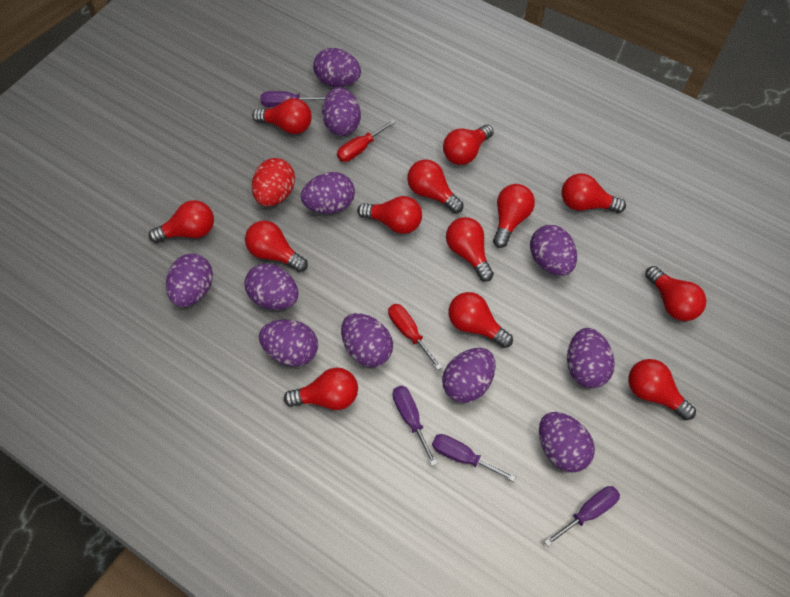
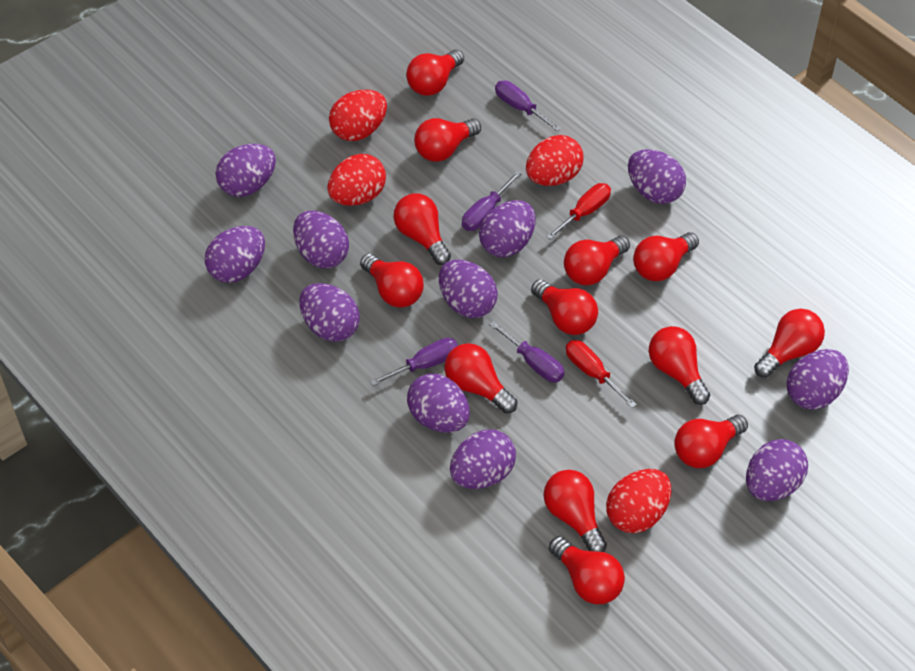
red egg: 1 -> 4

